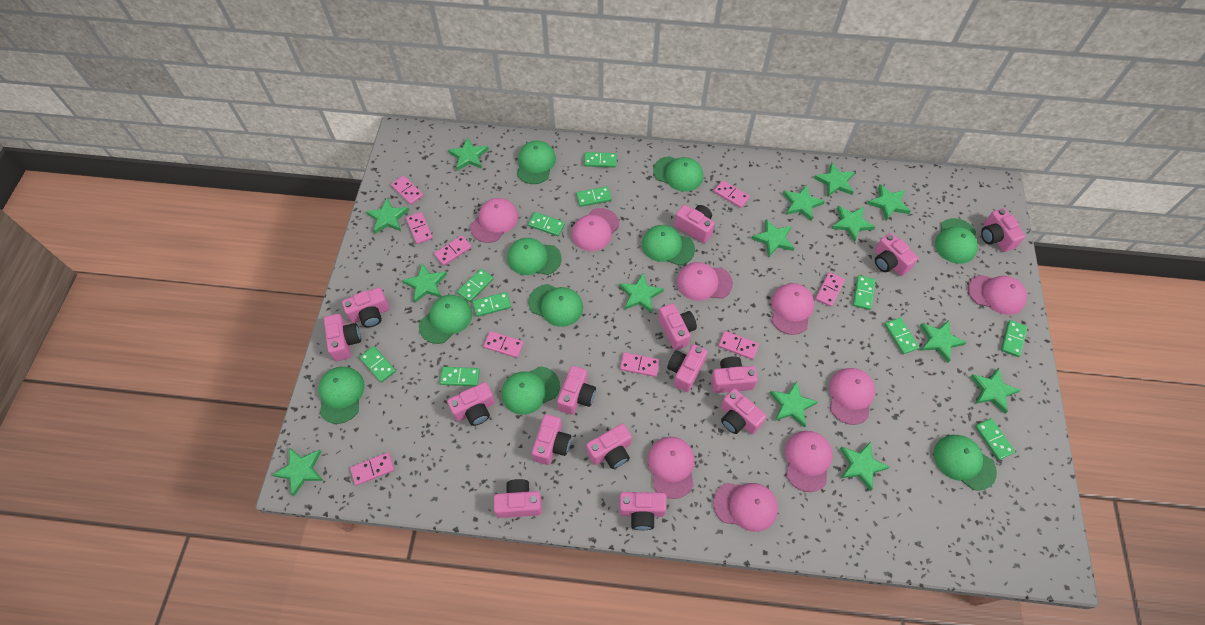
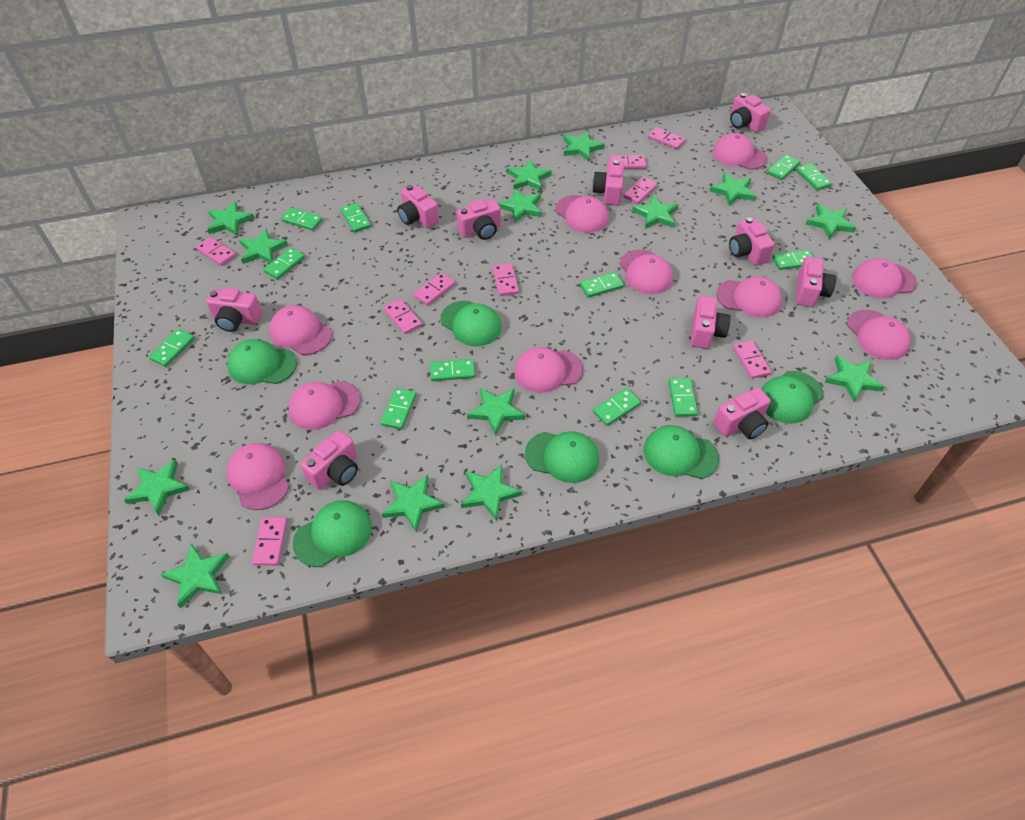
green cap: 10 -> 6
green domino: 11 -> 12
pink camera: 15 -> 10
pink cap: 9 -> 10

